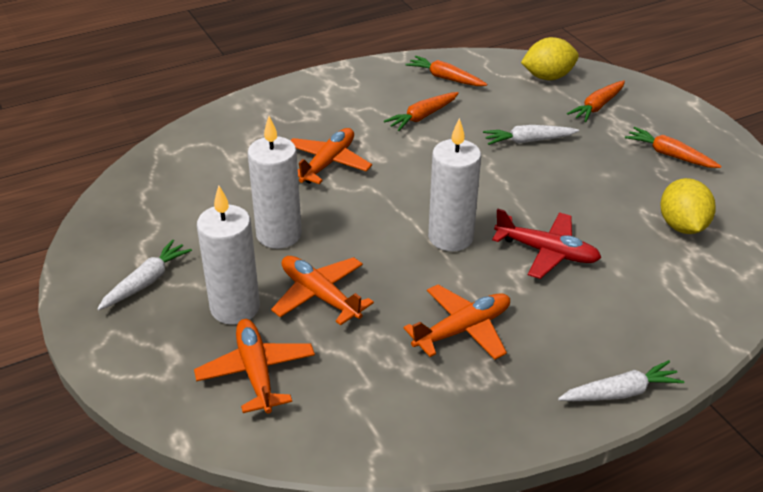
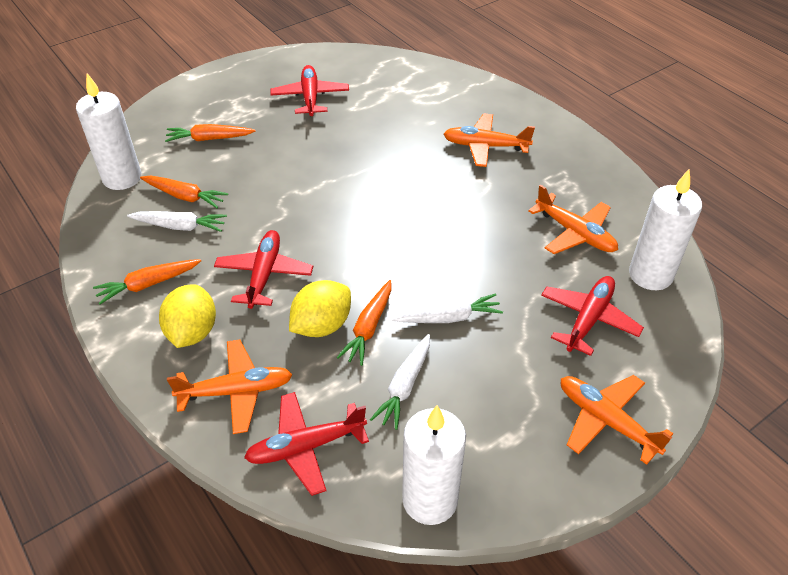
red plane: 1 -> 4

